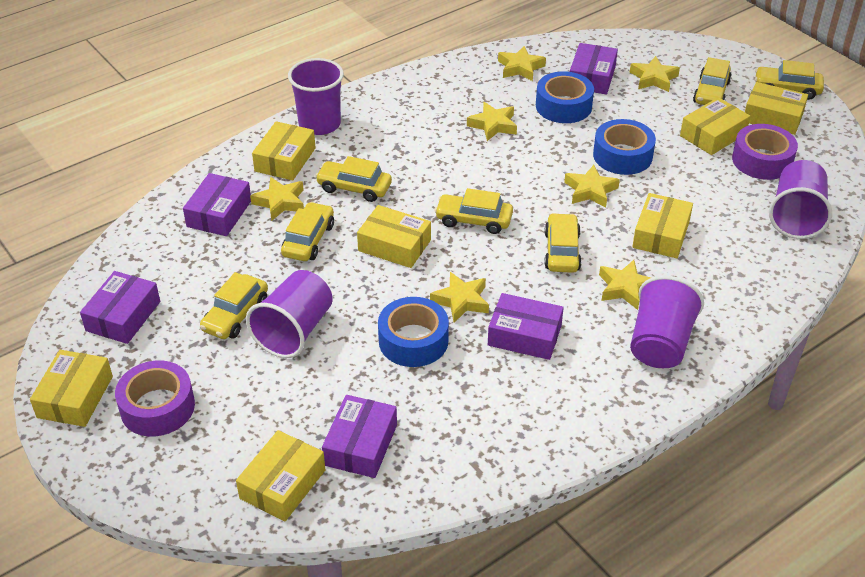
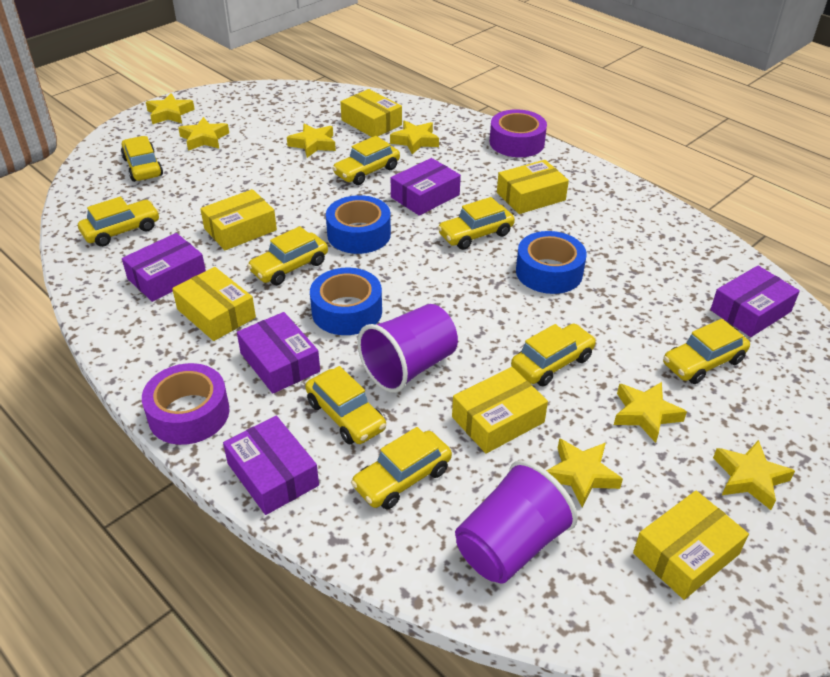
purple cup: 4 -> 2
yellow box: 7 -> 6
yellow car: 7 -> 9

